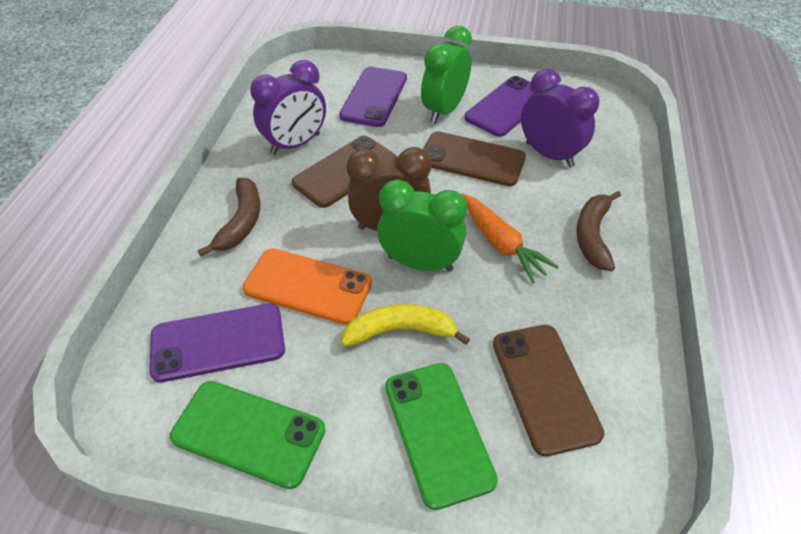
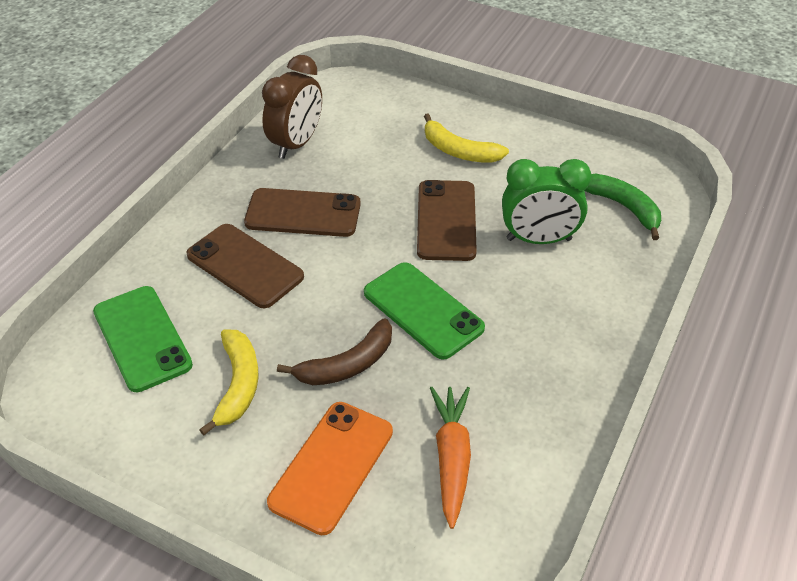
brown banana: 2 -> 1
green banana: 0 -> 1
green clock: 2 -> 1
purple clock: 2 -> 0
purple phone: 3 -> 0
yellow banana: 1 -> 2

